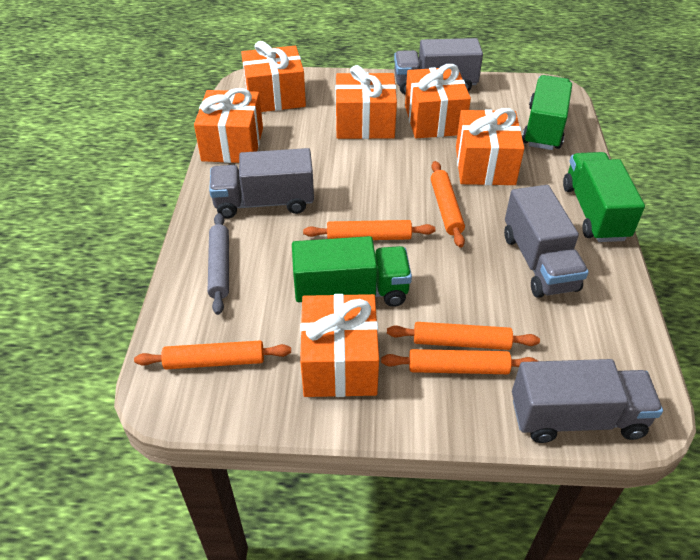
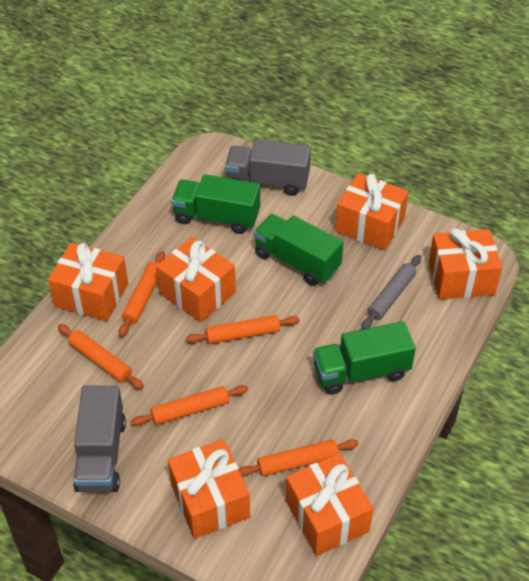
grey truck: 4 -> 2

